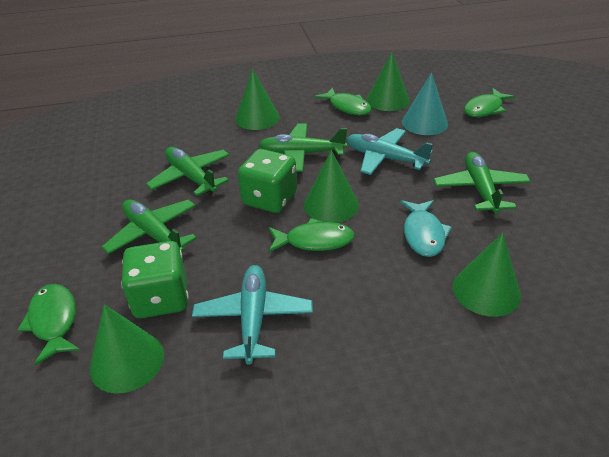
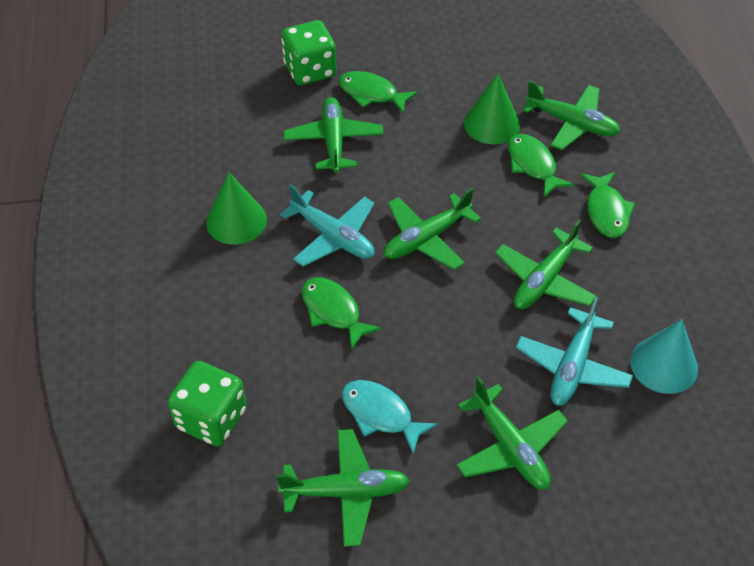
green cone: 5 -> 2
green plane: 4 -> 6

